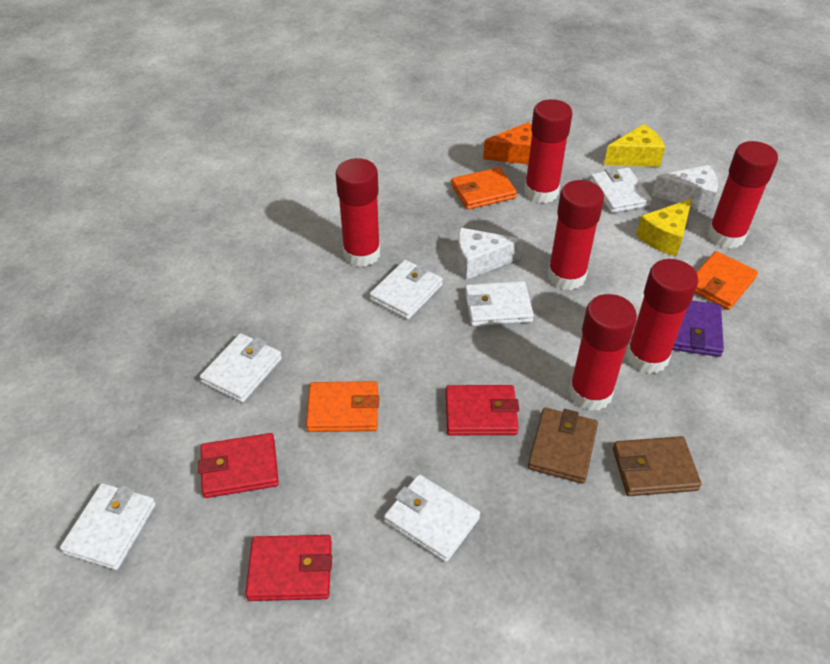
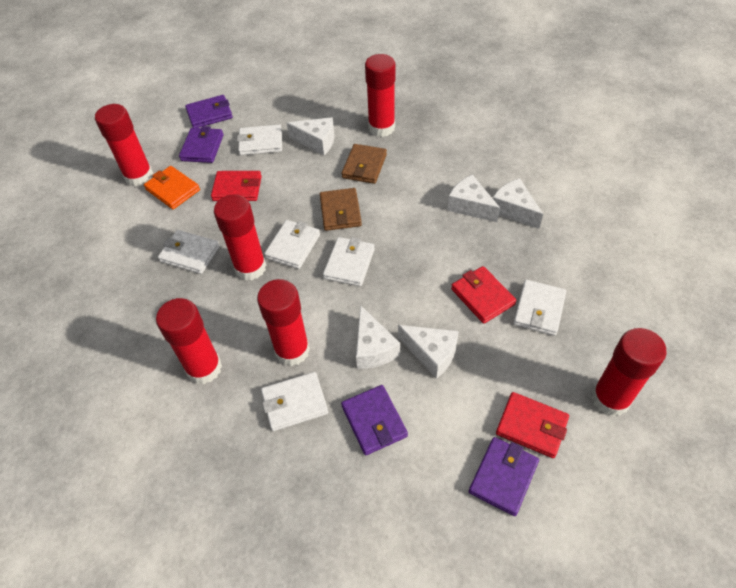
orange cheese: 1 -> 0
orange wallet: 3 -> 1
purple wallet: 1 -> 4
white cheese: 2 -> 5
yellow cheese: 2 -> 0

